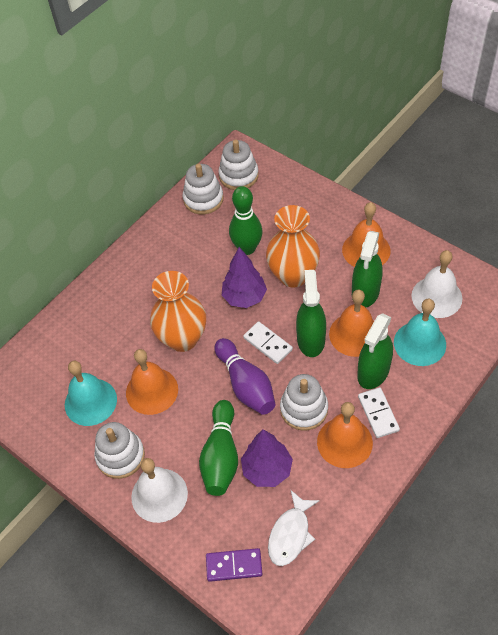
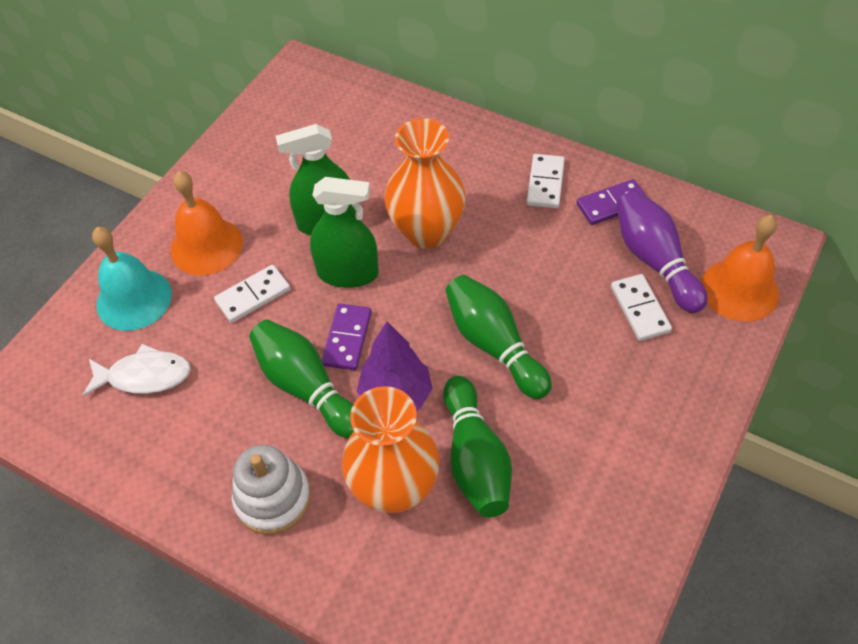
green bowling pin: 2 -> 3
green spray bottle: 3 -> 2
orange bell: 4 -> 2
purple domino: 1 -> 2
purple tree: 2 -> 1
turquoise bell: 2 -> 1
white bell: 2 -> 0
white domino: 2 -> 3
white stacking toy: 4 -> 1

